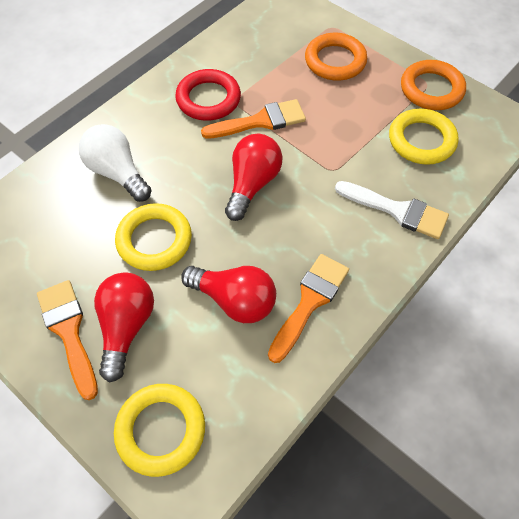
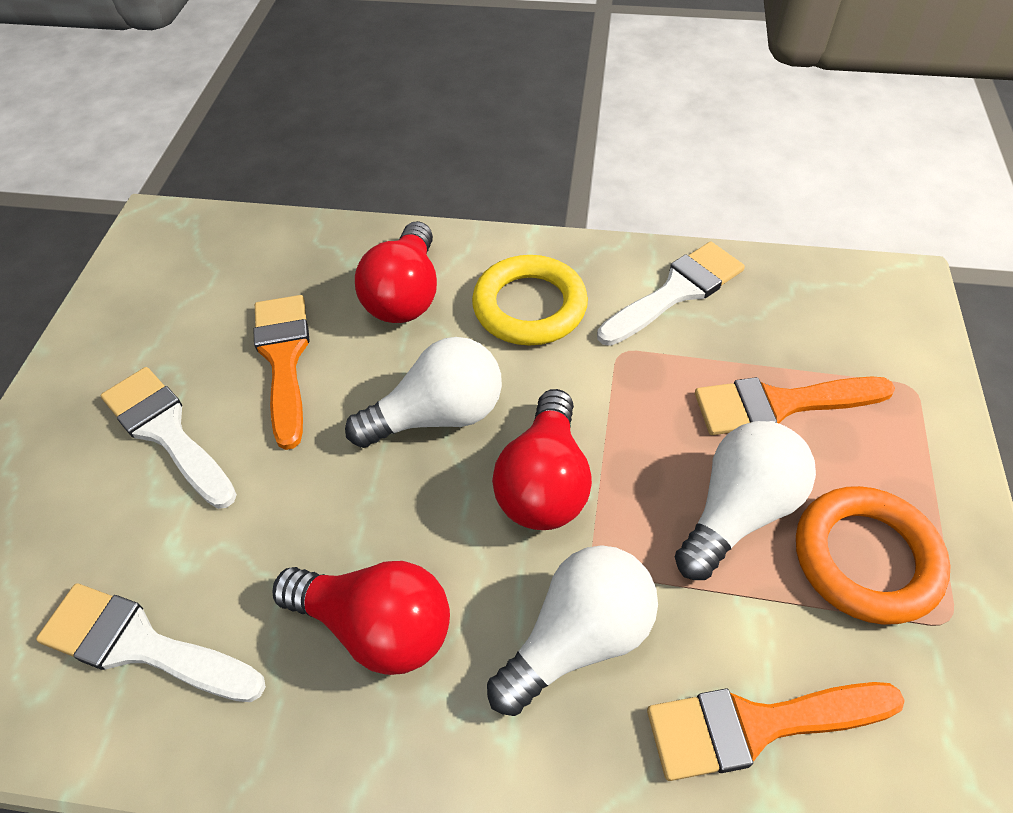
orange ring: 2 -> 1
red ring: 1 -> 0
white brush: 1 -> 3
white light bulb: 1 -> 3
yellow ring: 3 -> 1

